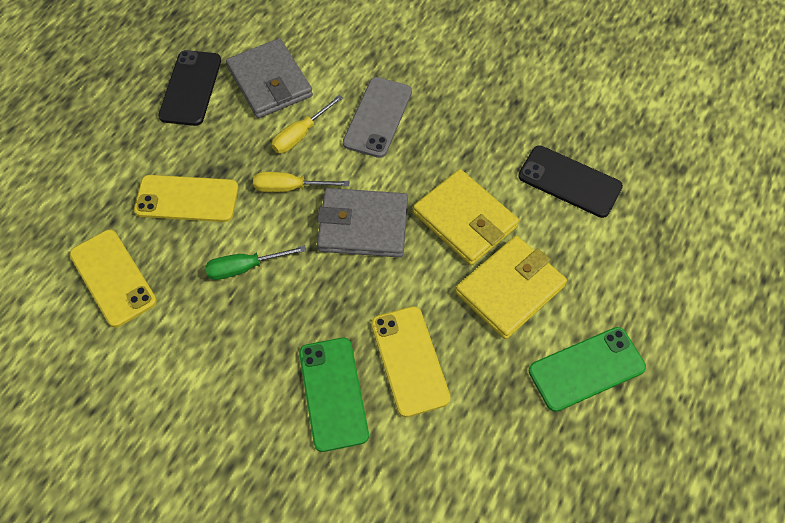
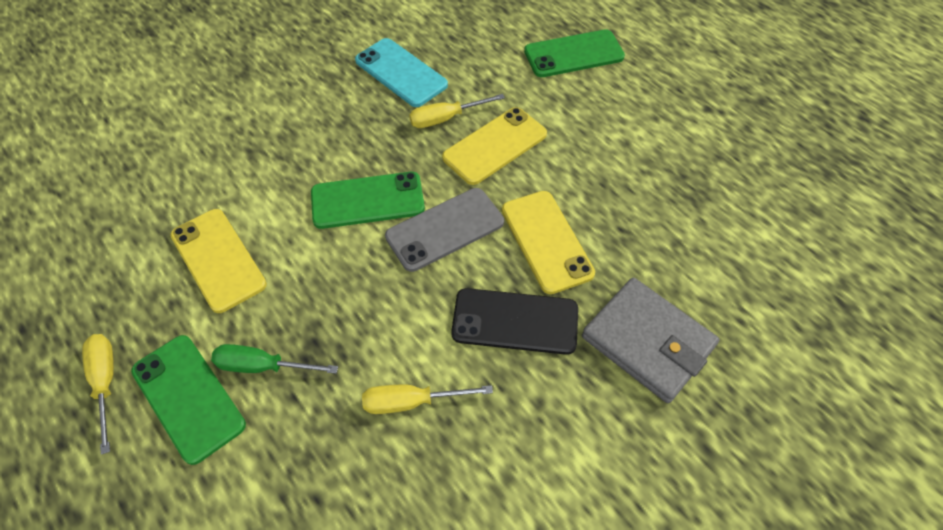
black phone: 2 -> 1
green phone: 2 -> 3
grey wallet: 2 -> 1
turquoise phone: 0 -> 1
yellow screwdriver: 2 -> 3
yellow wallet: 2 -> 0

